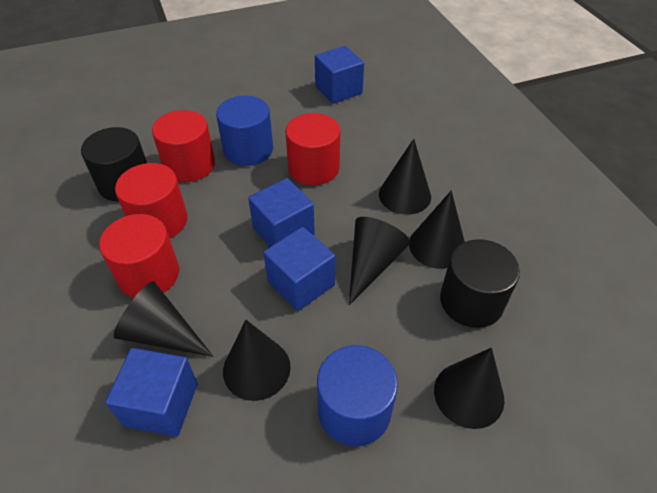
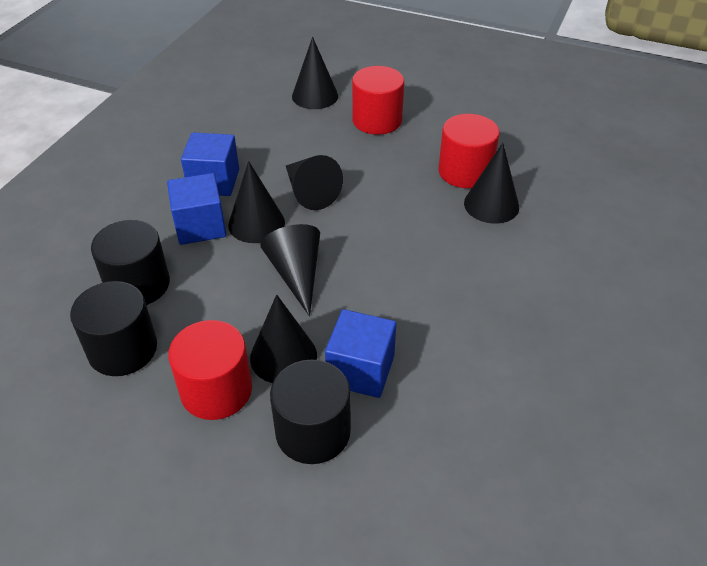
black cylinder: 2 -> 3
blue cube: 4 -> 3
blue cylinder: 2 -> 0
red cylinder: 4 -> 3

